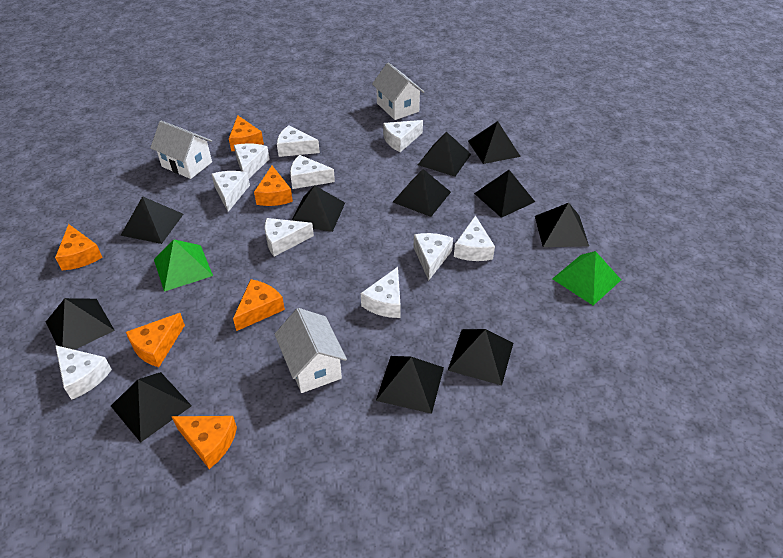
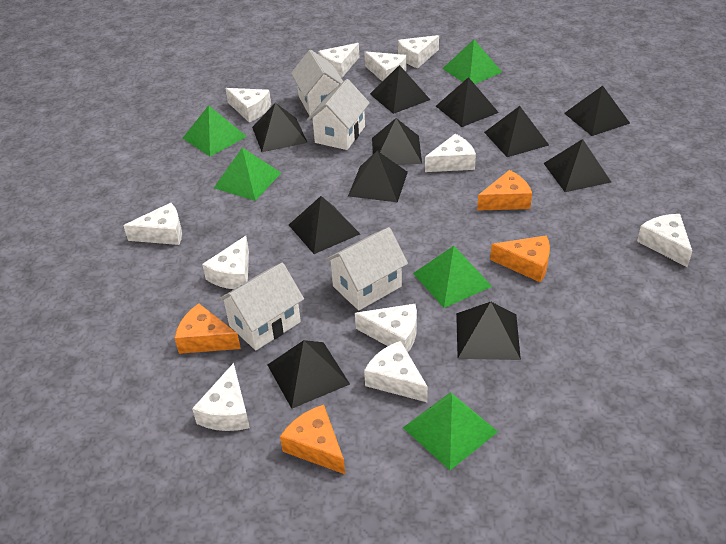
green pyramid: 2 -> 5
orange cheese: 6 -> 4
white cheese: 10 -> 11
white house: 3 -> 4

